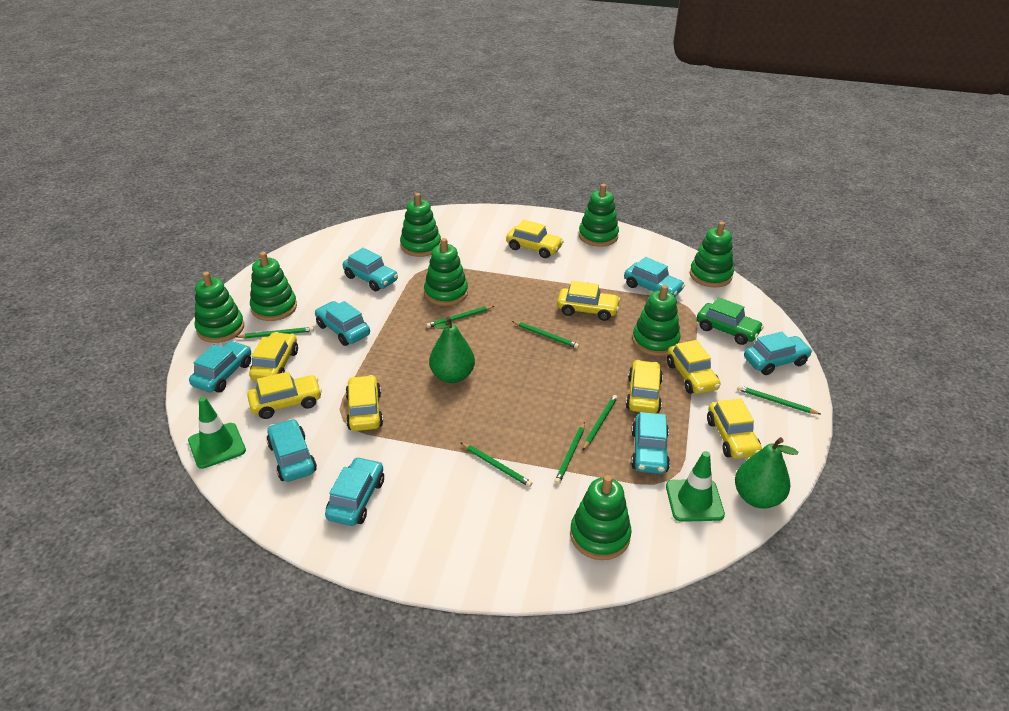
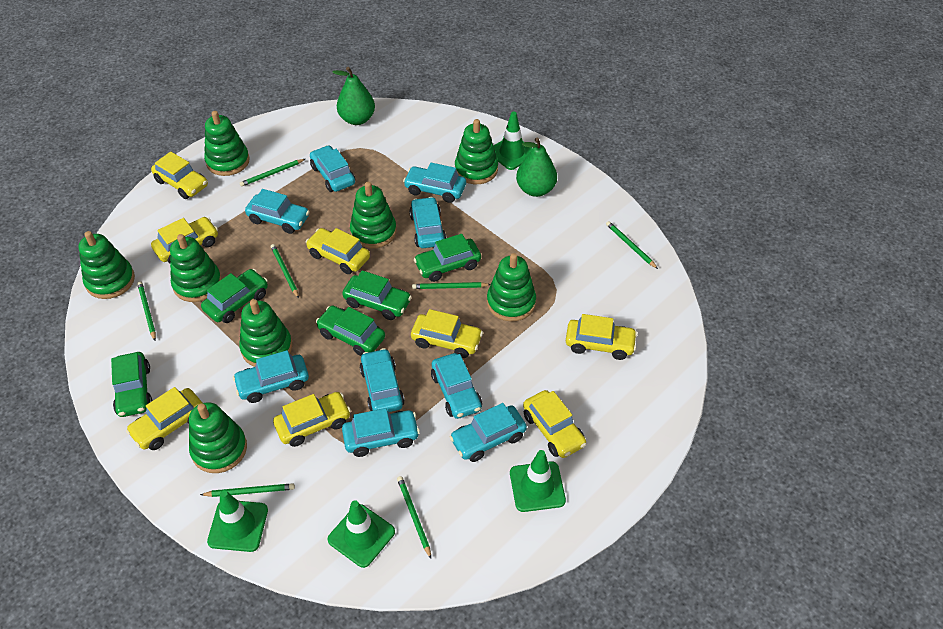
green car: 1 -> 5
green traffic cone: 2 -> 4
turquoise car: 8 -> 9

